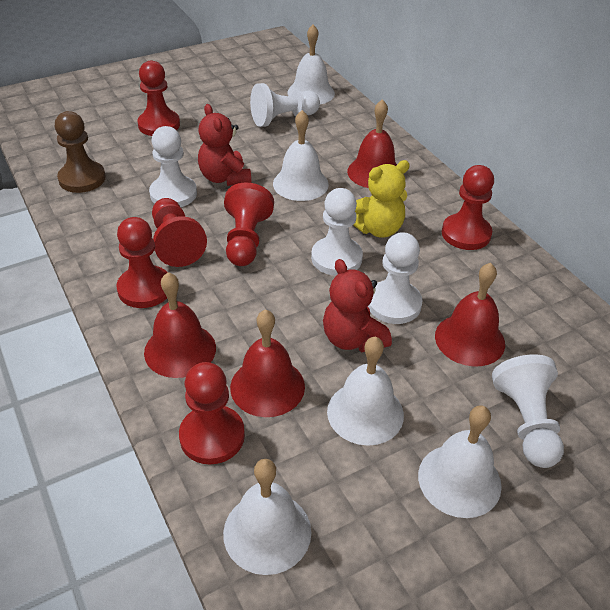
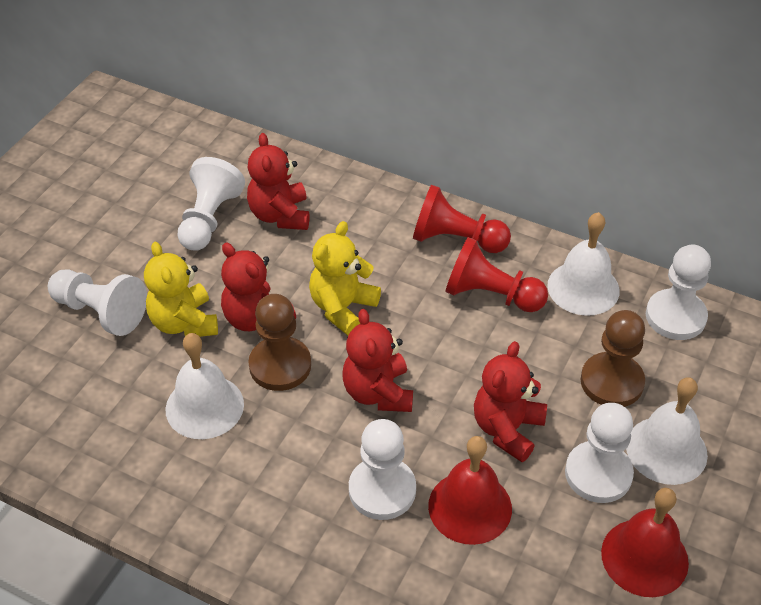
brown pawn: 1 -> 2
red bell: 4 -> 2
red pawn: 6 -> 2
red teddy bear: 2 -> 4
white bell: 5 -> 3
yellow teddy bear: 1 -> 2

